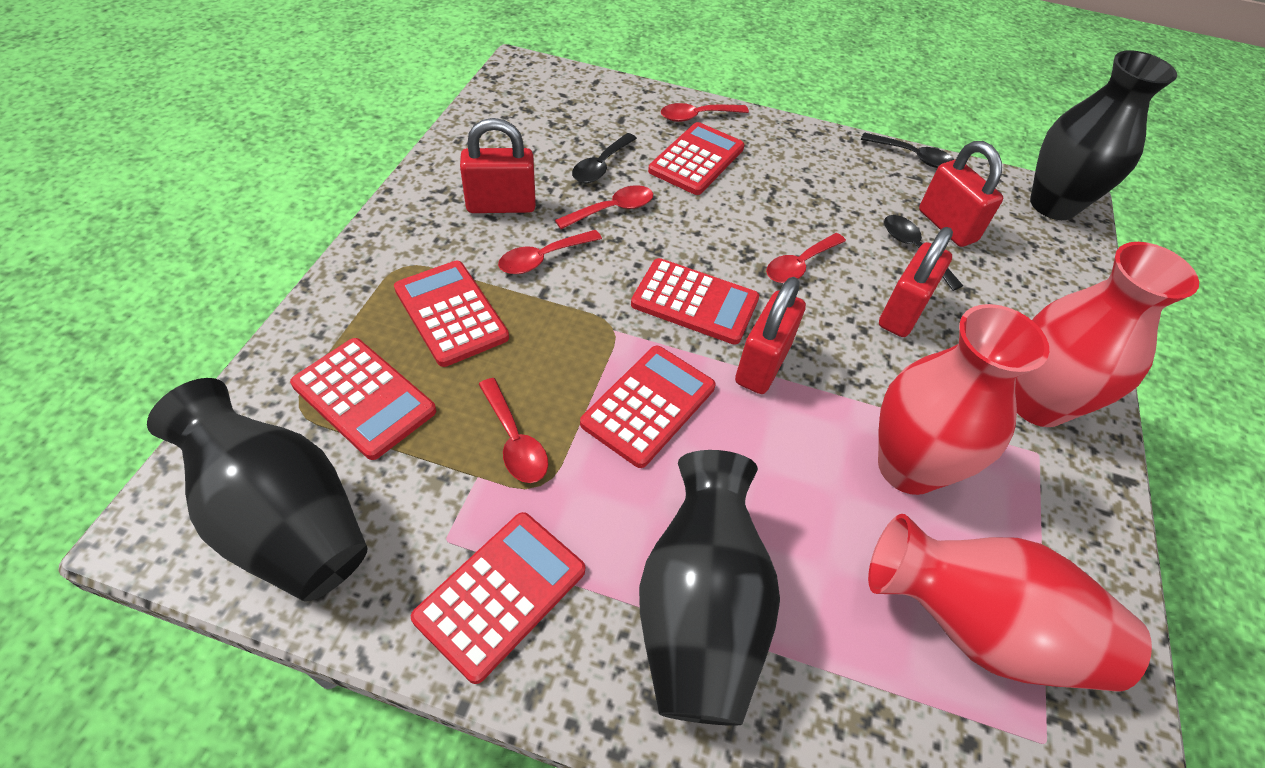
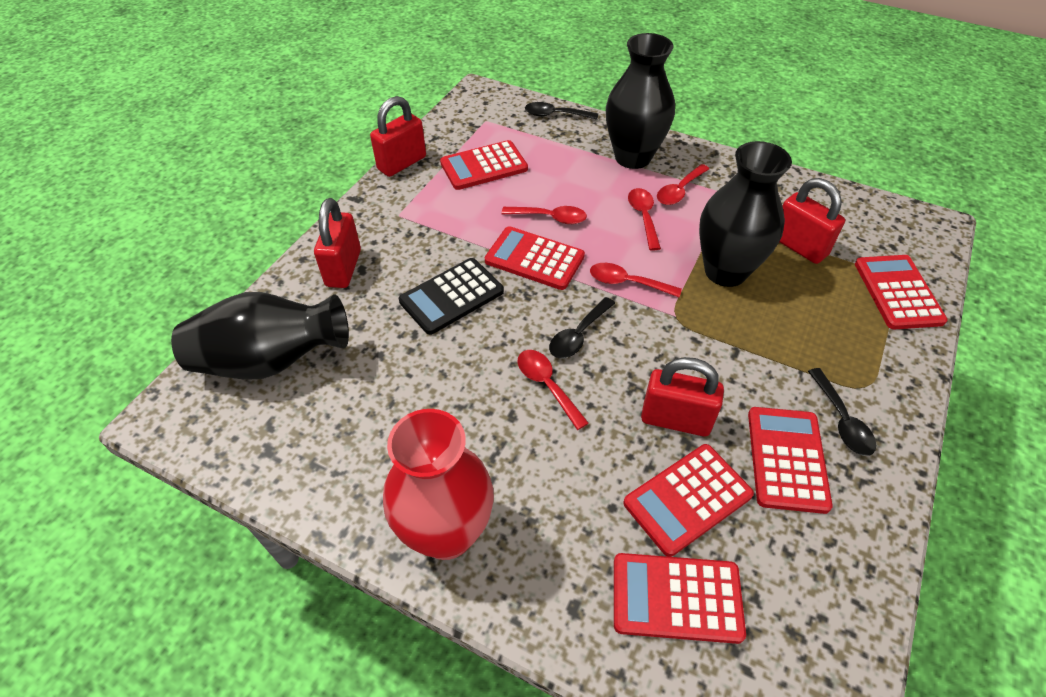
black calculator: 0 -> 1
red vase: 3 -> 1

